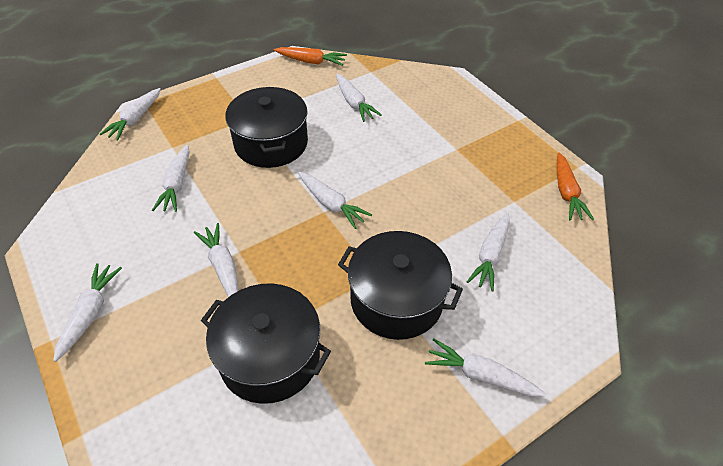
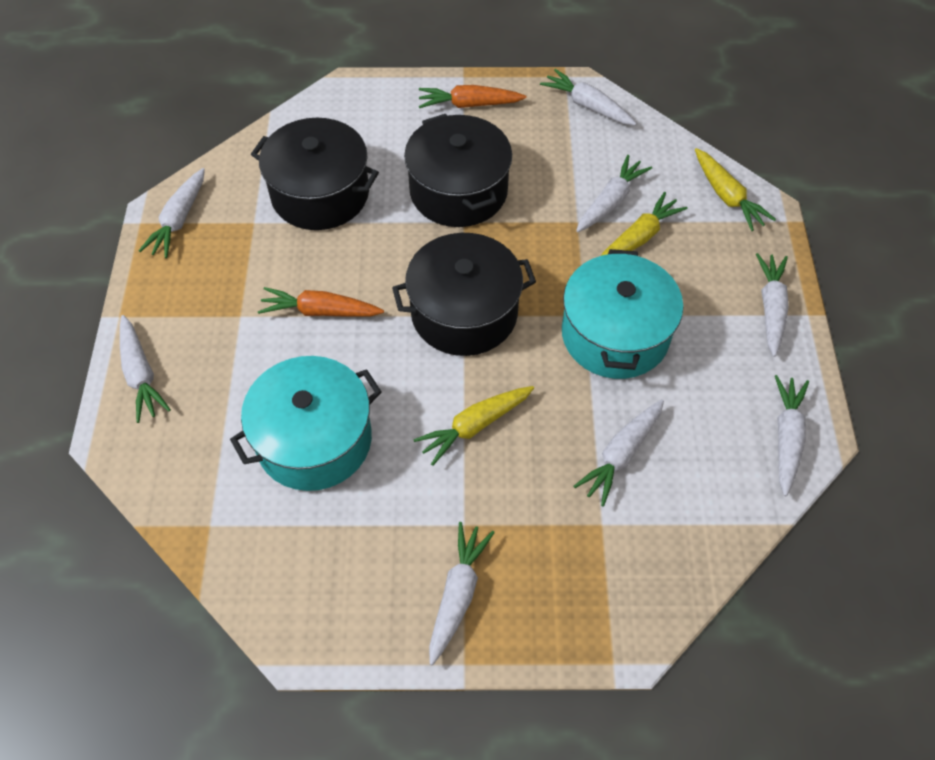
turquoise pot: 0 -> 2
yellow carrot: 0 -> 3

